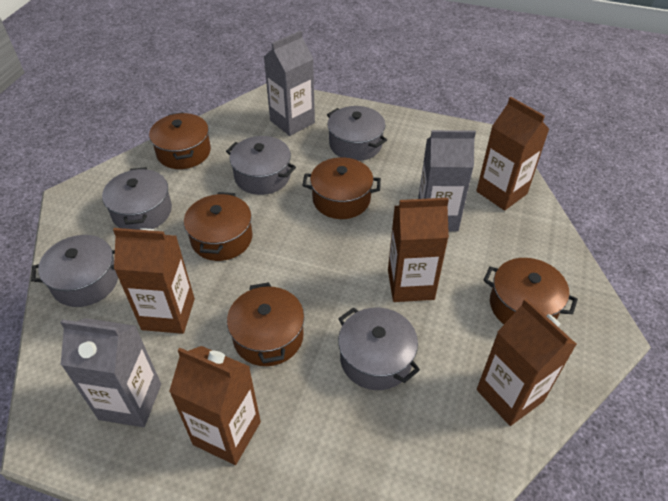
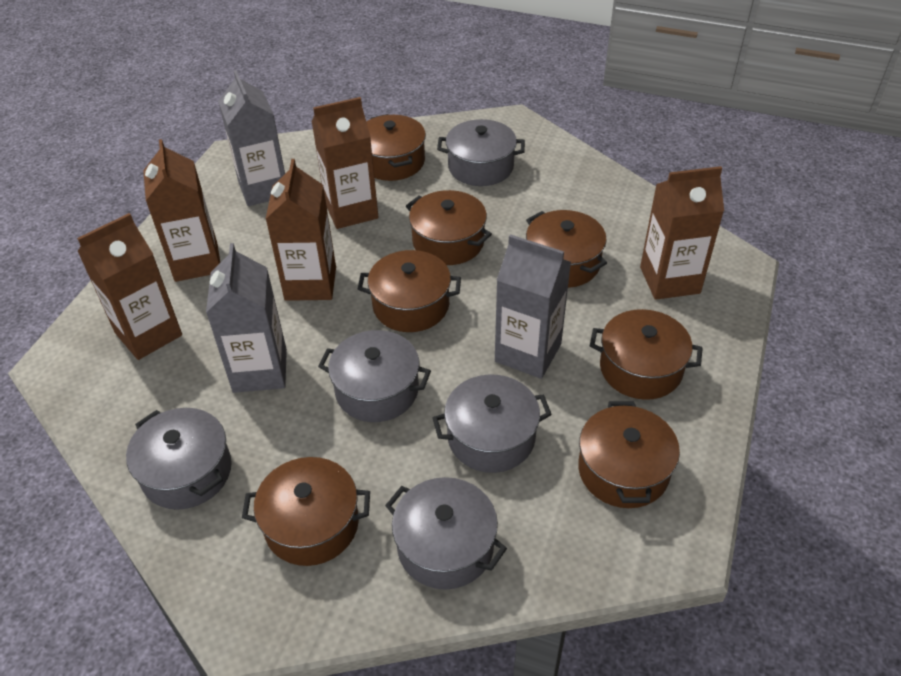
brown pot: 5 -> 7

